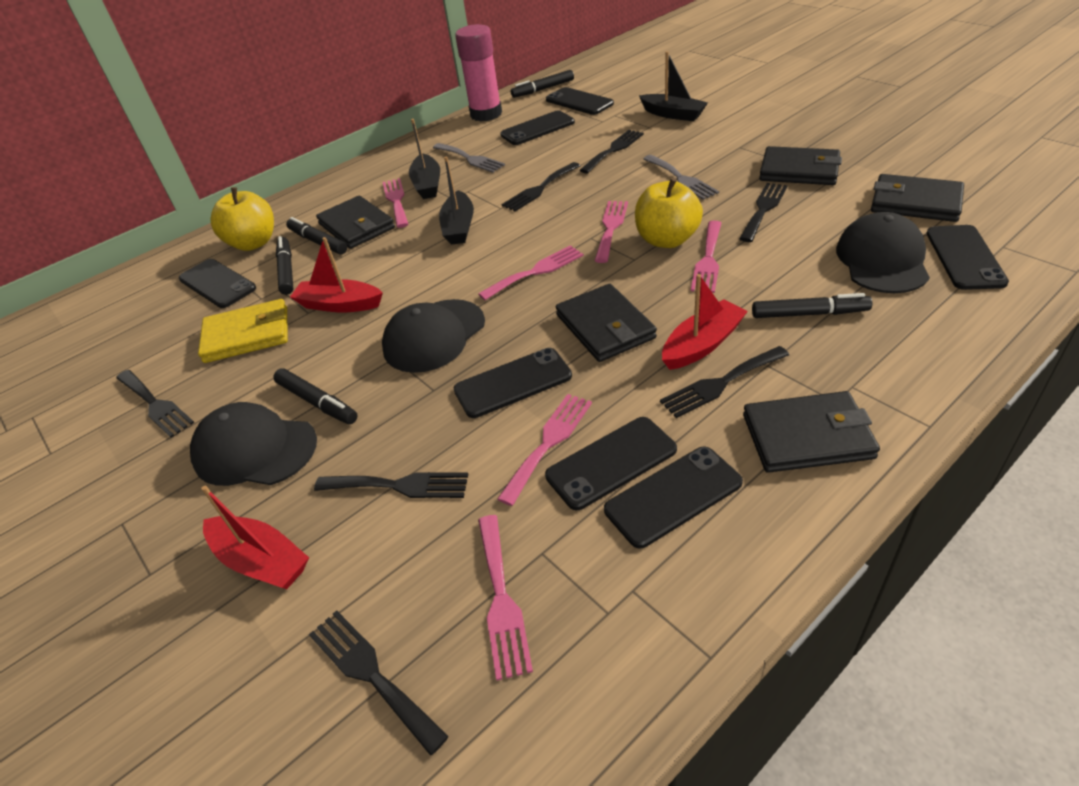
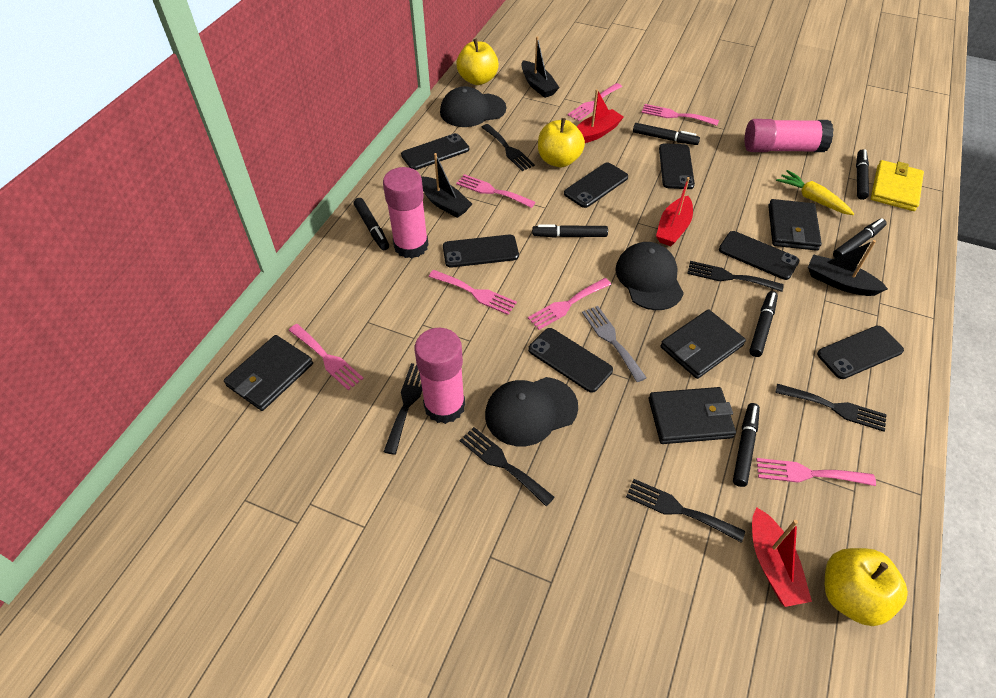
black fork: 7 -> 6
black marker: 5 -> 7
black wallet: 5 -> 4
grey fork: 2 -> 1
pink fork: 6 -> 7
pink glue stick: 1 -> 3
yellow apple: 2 -> 3
yellow carrot: 0 -> 1

